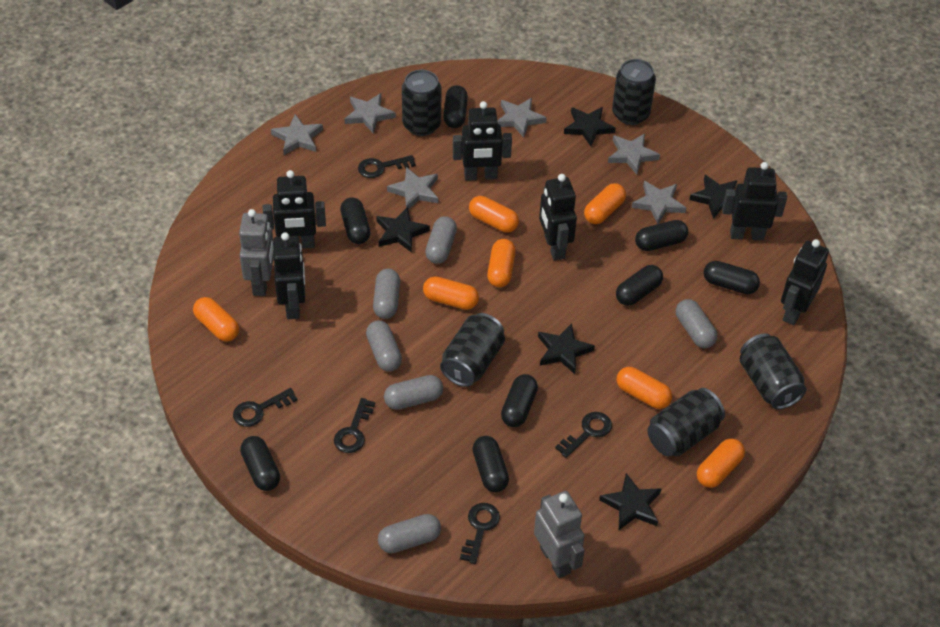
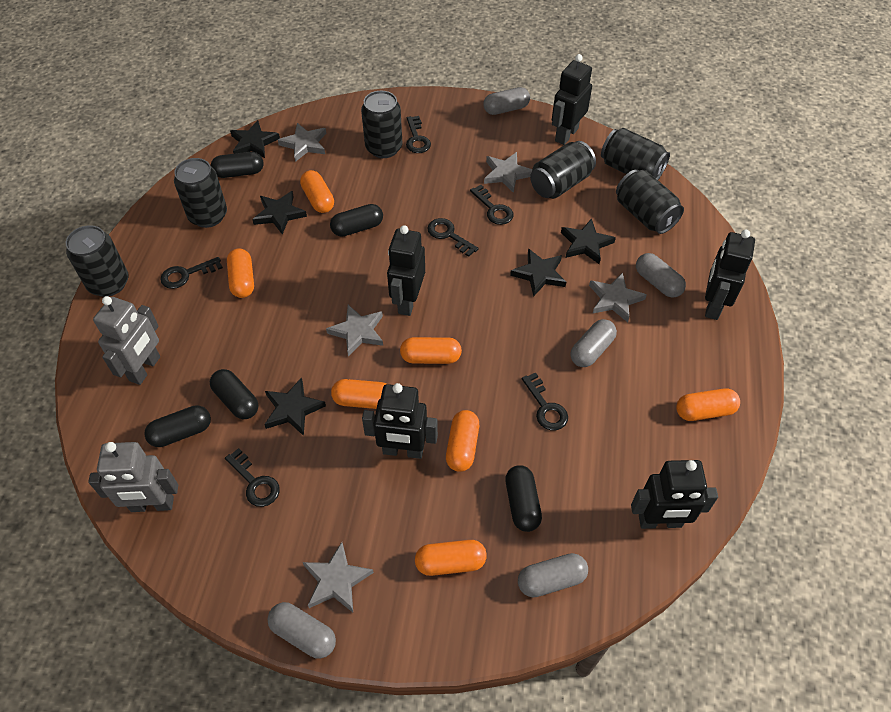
black can: 5 -> 6
black capsule: 8 -> 5
black key: 5 -> 6
black robot: 6 -> 5
grey capsule: 6 -> 5
grey star: 6 -> 5

